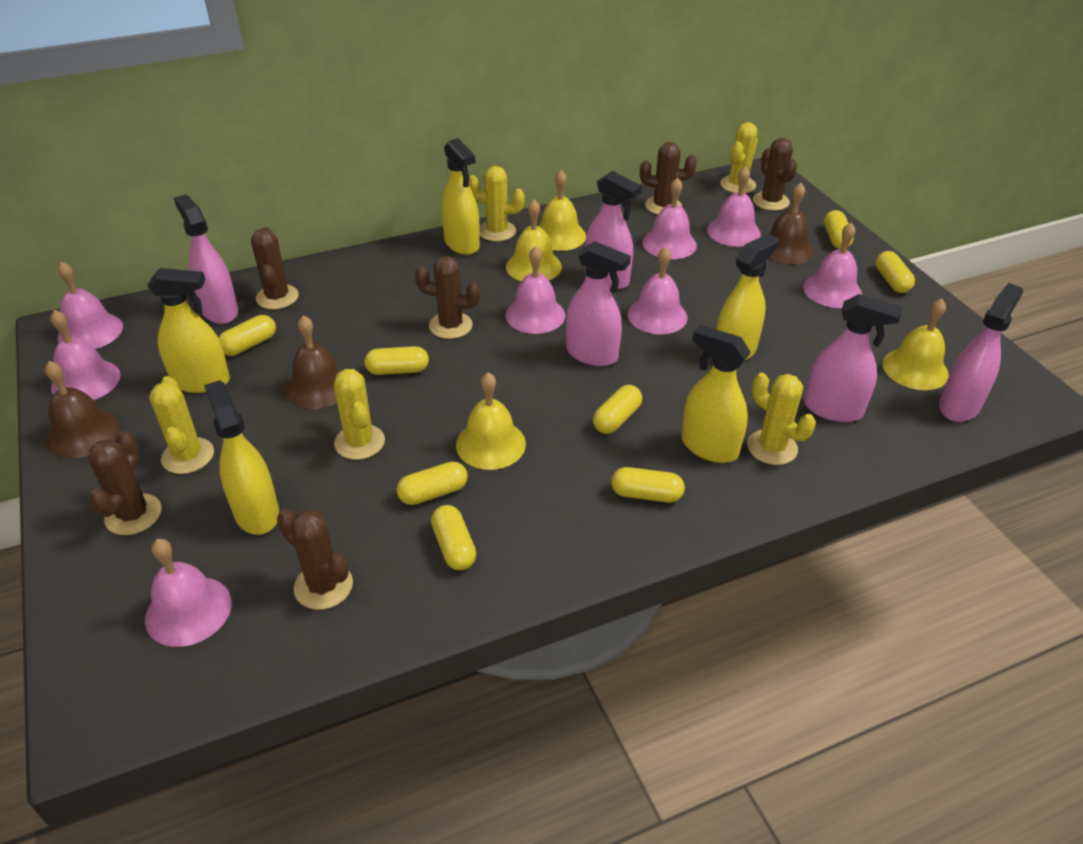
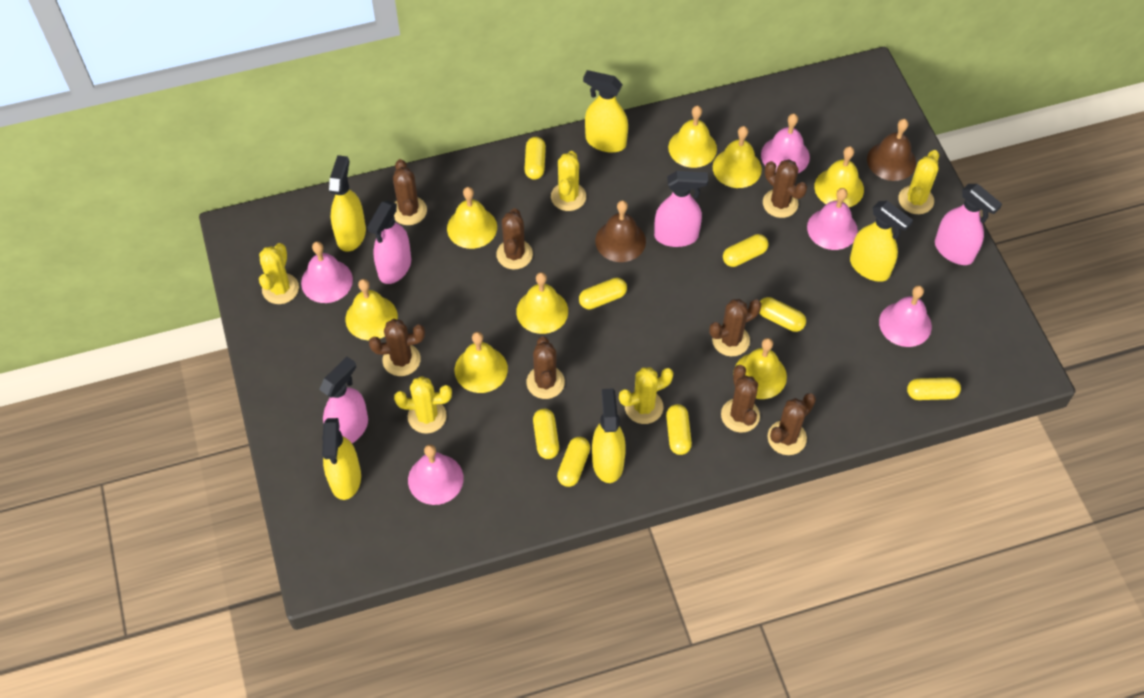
brown bell: 3 -> 2
brown cactus: 6 -> 8
pink bell: 8 -> 5
pink spray bottle: 5 -> 4
yellow bell: 4 -> 8

